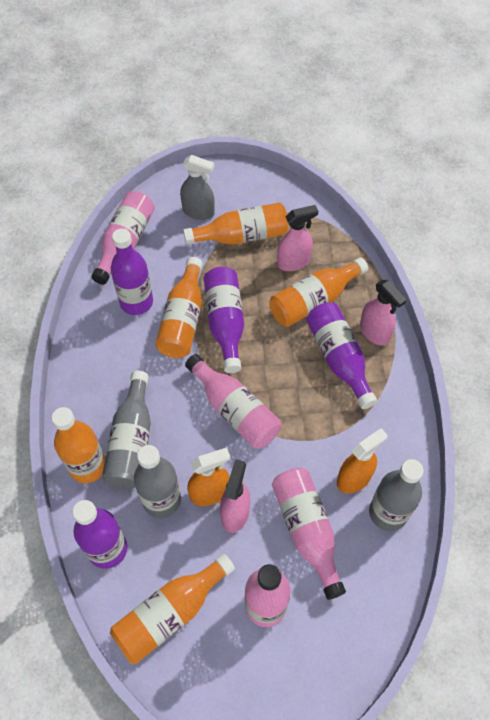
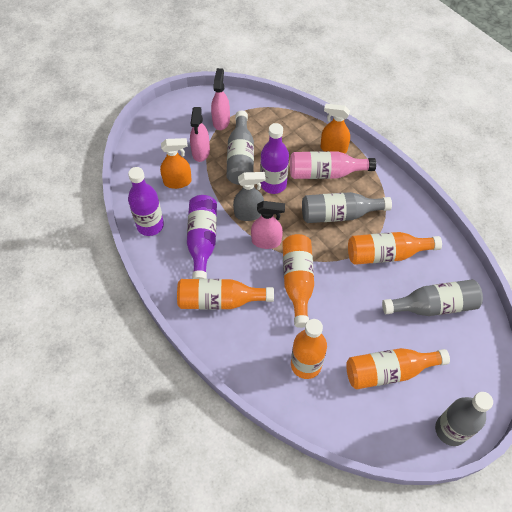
grey bottle: 3 -> 4
pink bottle: 4 -> 1
purple bottle: 4 -> 3

